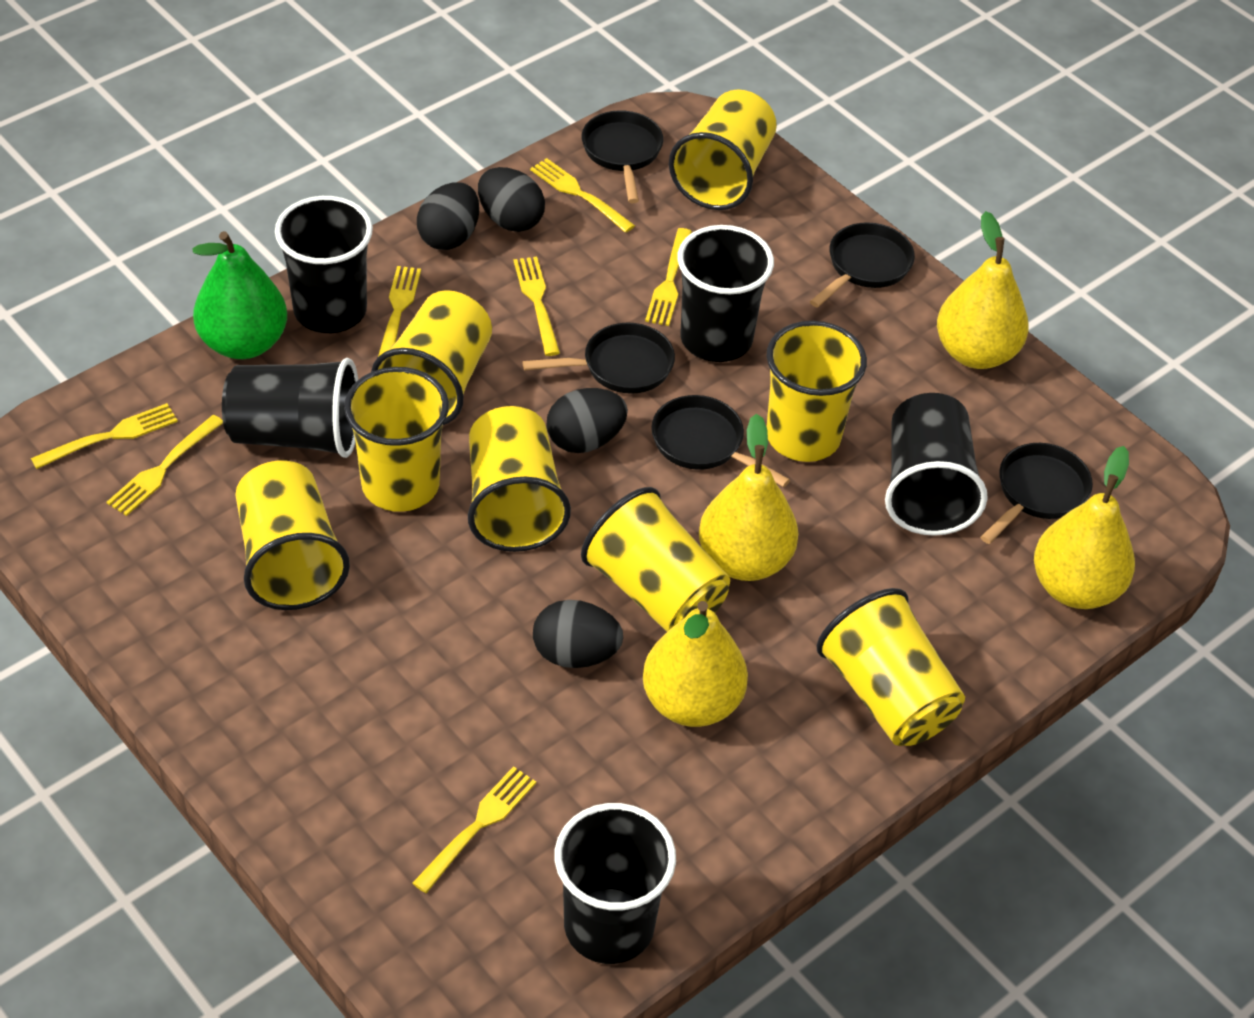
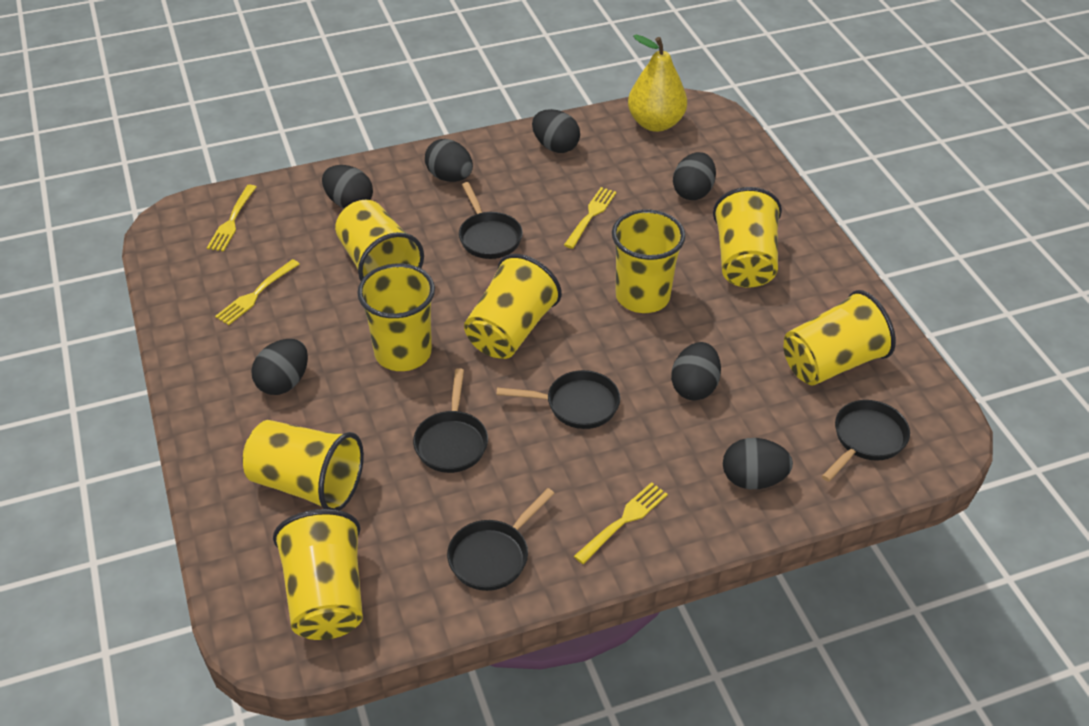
black cup: 5 -> 0
black egg: 4 -> 7
green pear: 1 -> 0
yellow fork: 7 -> 4
yellow pear: 4 -> 1

